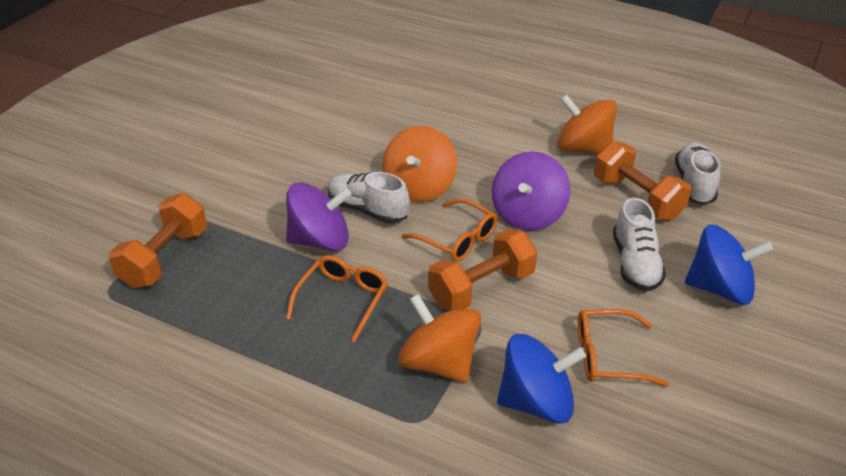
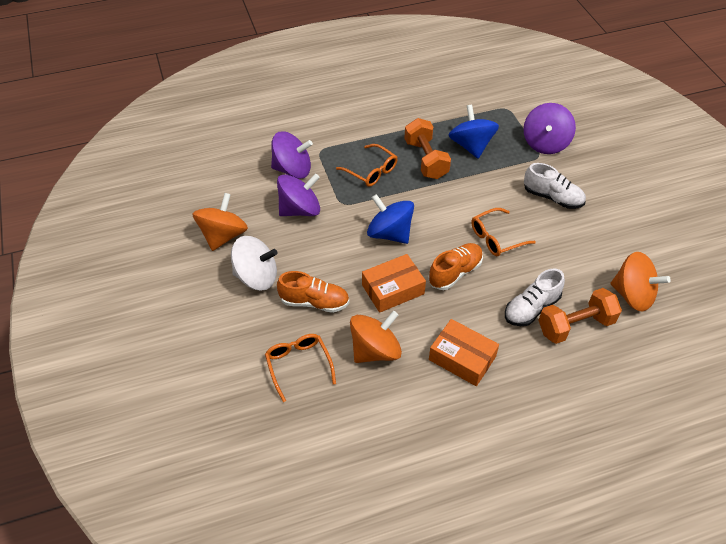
orange box: 0 -> 2
orange dumbbell: 3 -> 2
orange shoe: 0 -> 2
purple spinning top: 2 -> 3
white shoe: 3 -> 2
white spinning top: 0 -> 1

